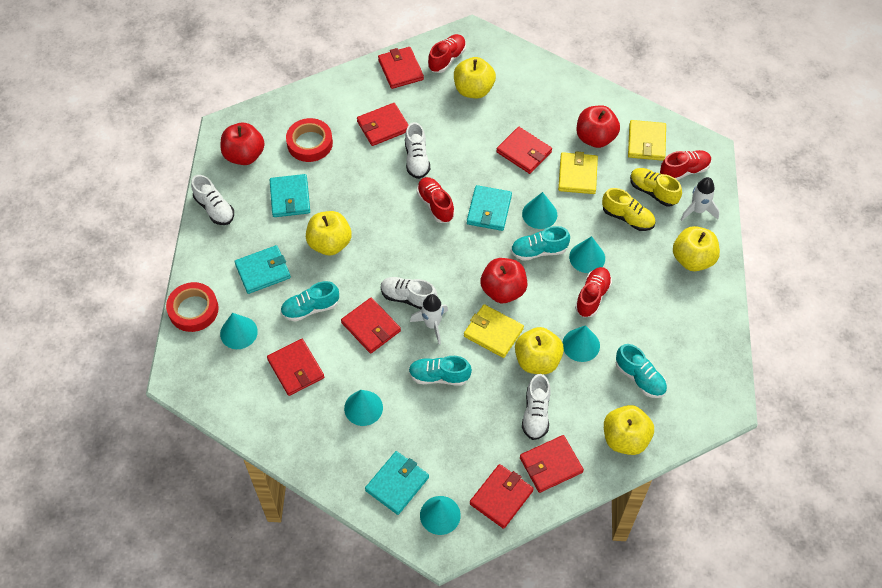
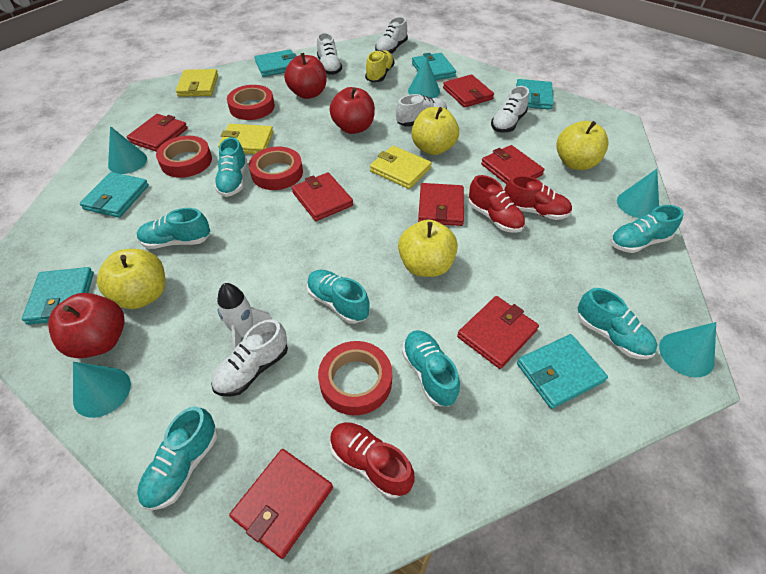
red shoe: 4 -> 3
red tape: 2 -> 4
turquoise cone: 6 -> 5
turquoise shoe: 4 -> 7
turquoise wallet: 4 -> 6
white rocket: 2 -> 1
white shoe: 4 -> 5
yellow apple: 5 -> 4
yellow shoe: 2 -> 1

